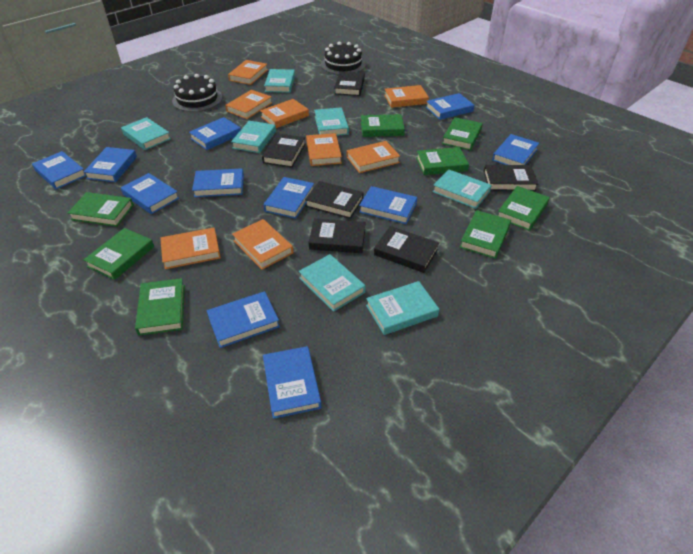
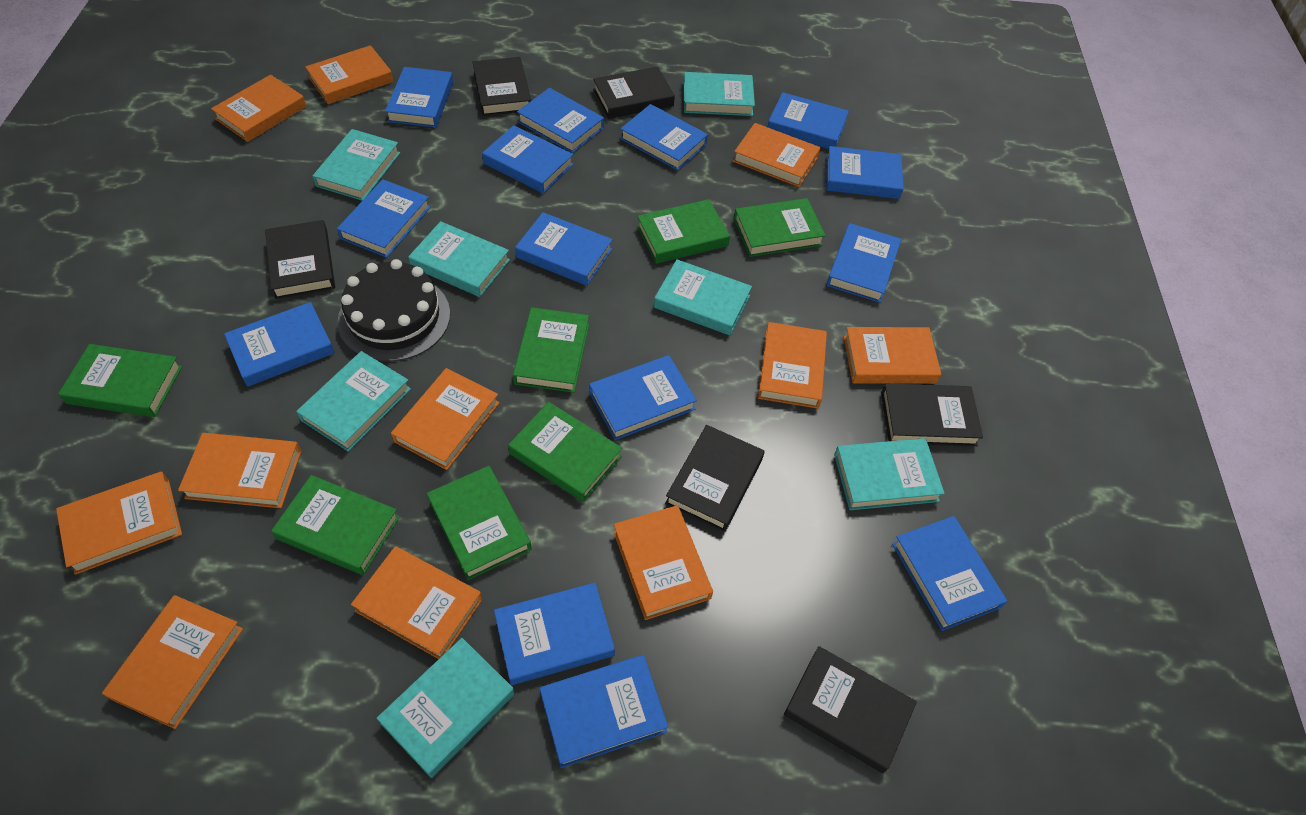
black cake: 2 -> 1
blue book: 11 -> 14
green book: 8 -> 7
orange book: 8 -> 11

